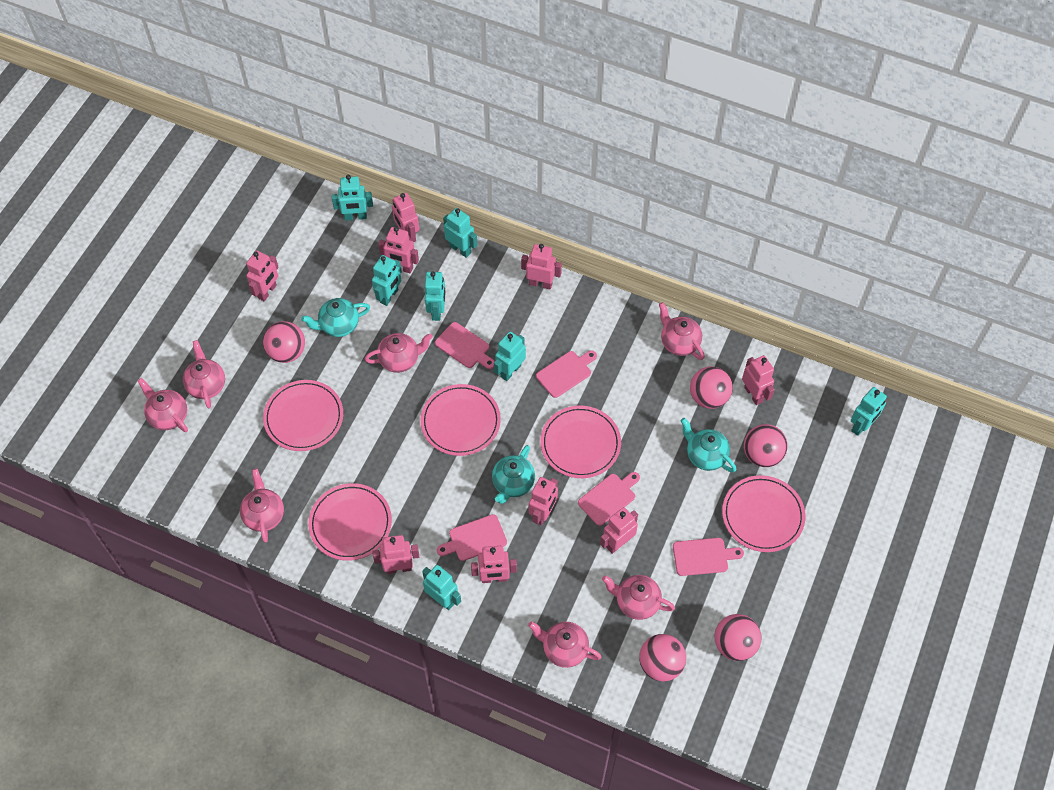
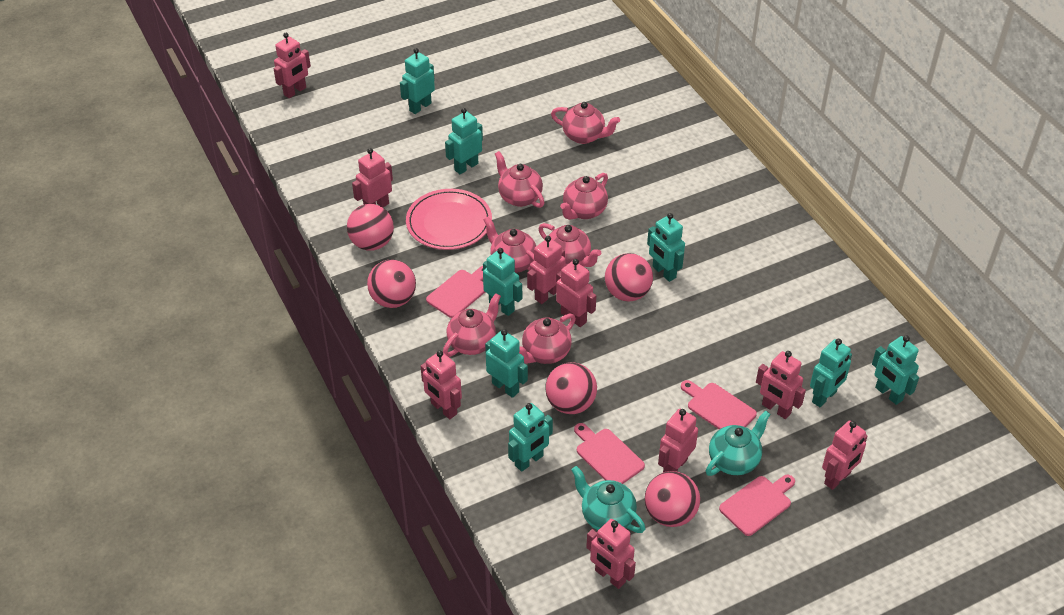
pink cutting board: 5 -> 4
pink plate: 5 -> 1
turquoise robot: 7 -> 8
turquoise teapot: 3 -> 2

